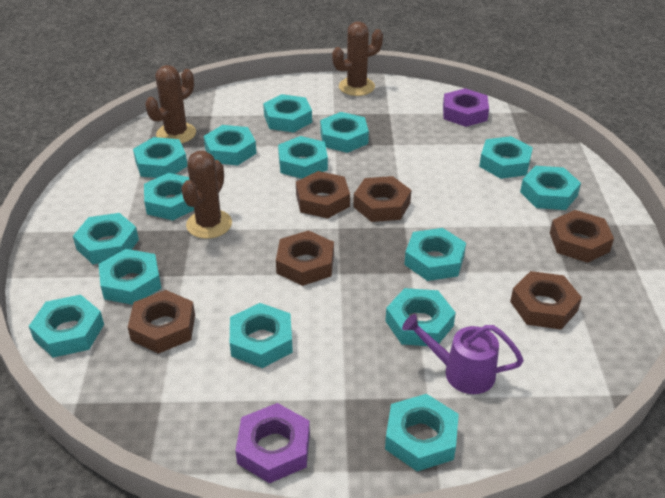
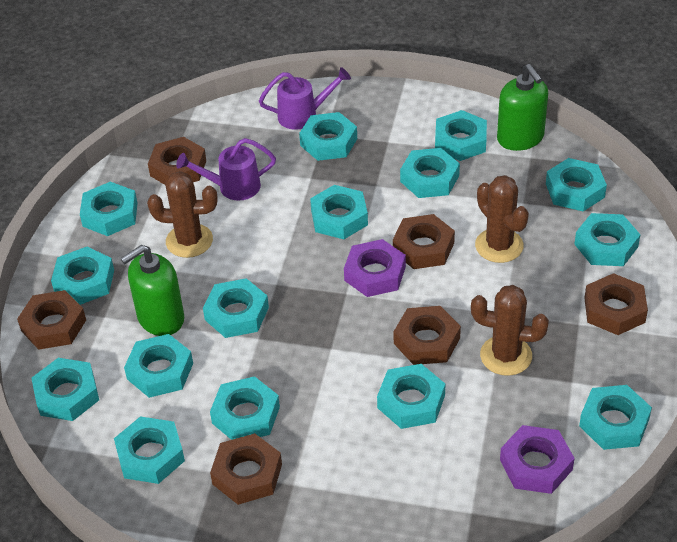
green soap dispenser: 0 -> 2
purple watering can: 1 -> 2

